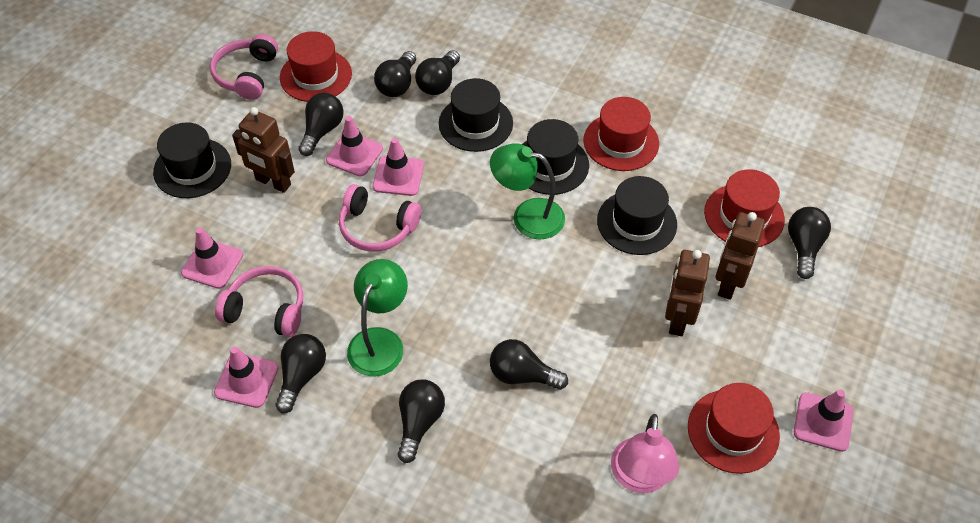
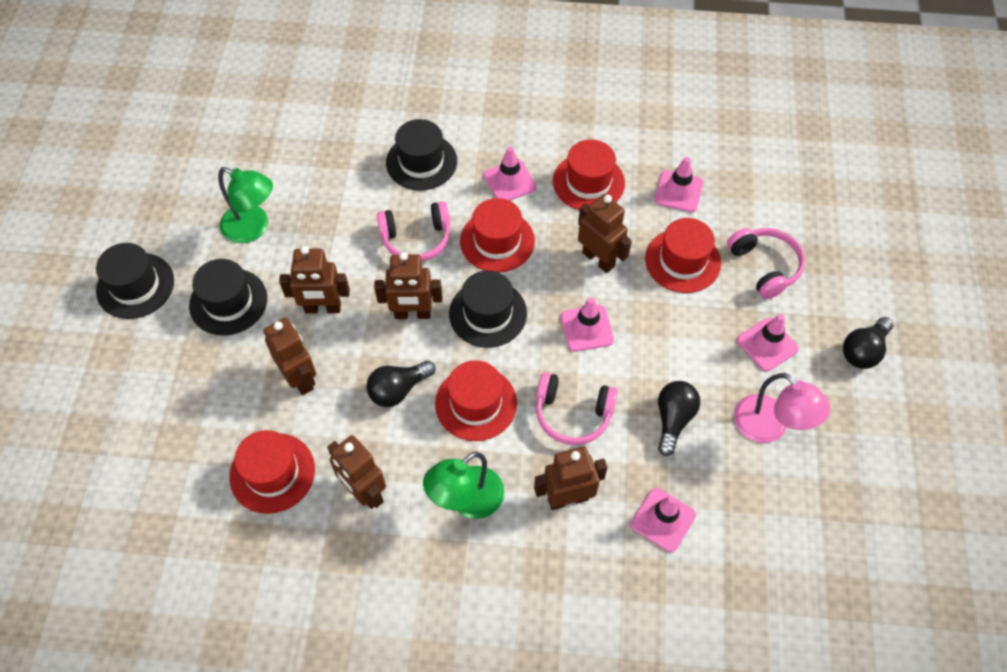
black light bulb: 7 -> 3
brown robot: 3 -> 6
red hat: 4 -> 5

